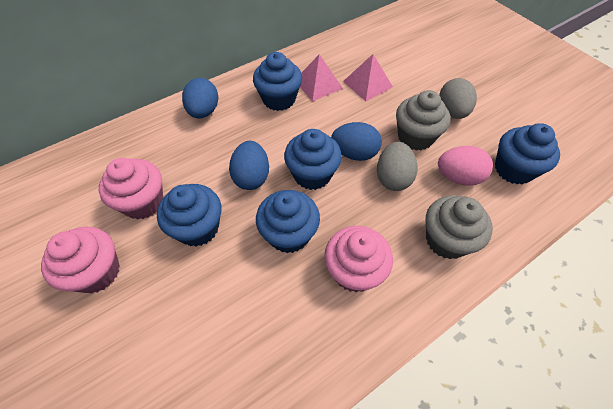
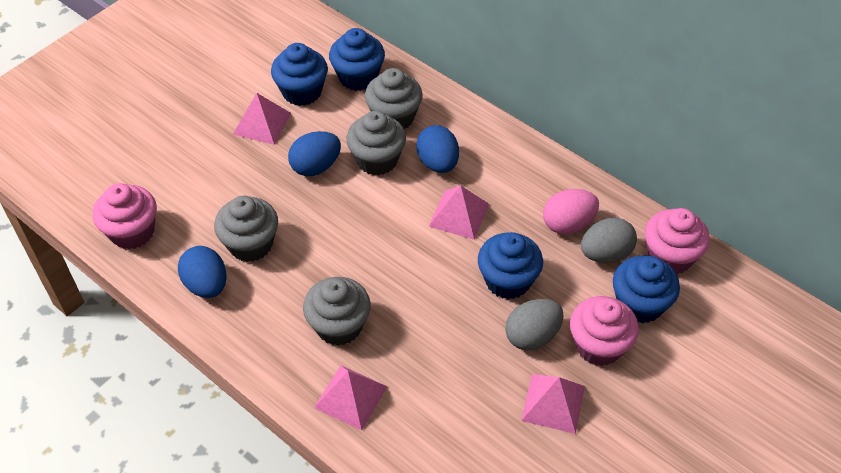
blue cupcake: 5 -> 4
grey cupcake: 2 -> 4
pink pyramid: 2 -> 4

